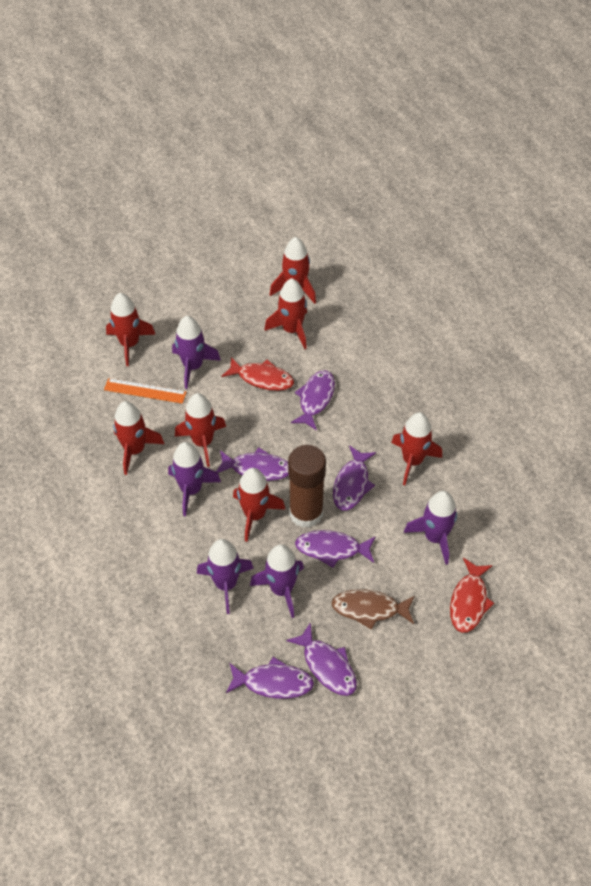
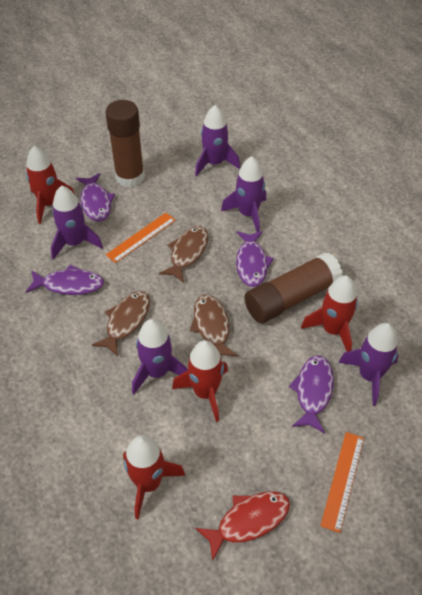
brown fish: 1 -> 3
brown glue stick: 1 -> 2
orange ruler: 1 -> 2
purple fish: 6 -> 4
red fish: 2 -> 1
red rocket: 7 -> 4

